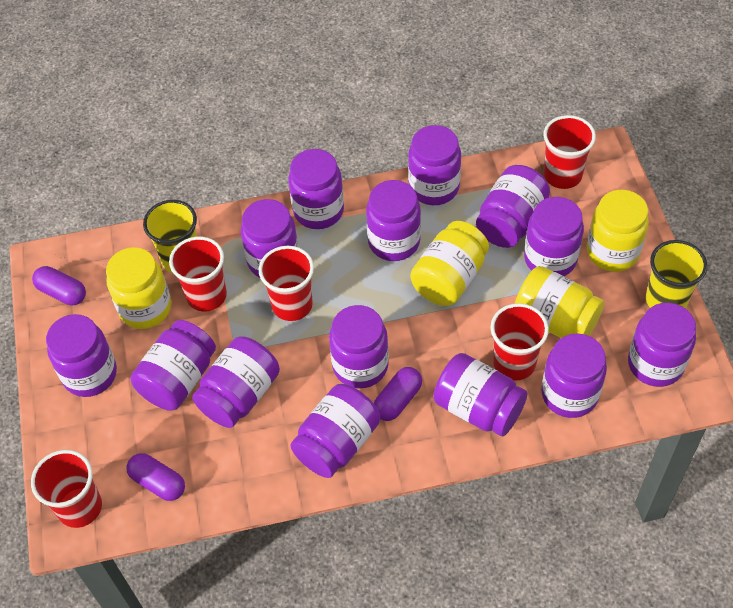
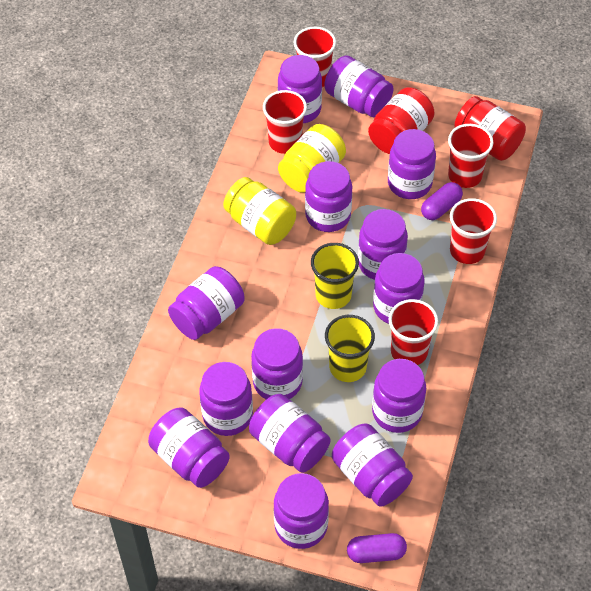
purple capsule: 3 -> 2
red jar: 0 -> 2
yellow jar: 4 -> 2

